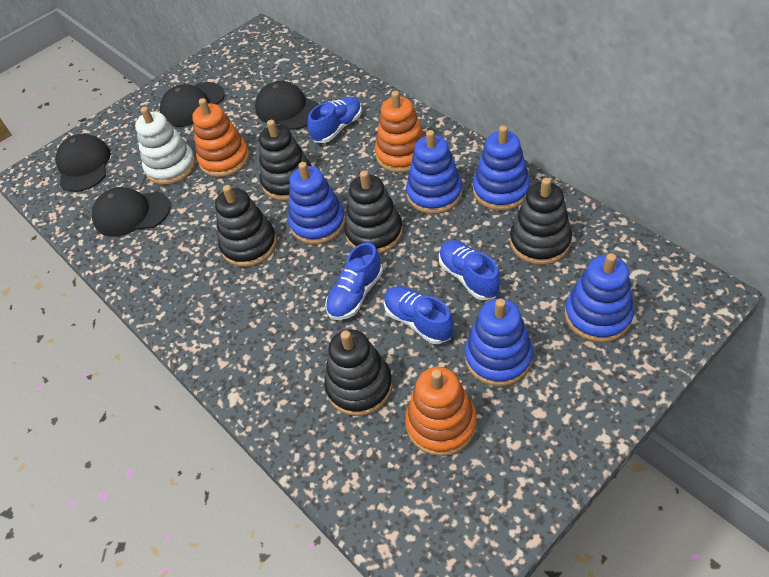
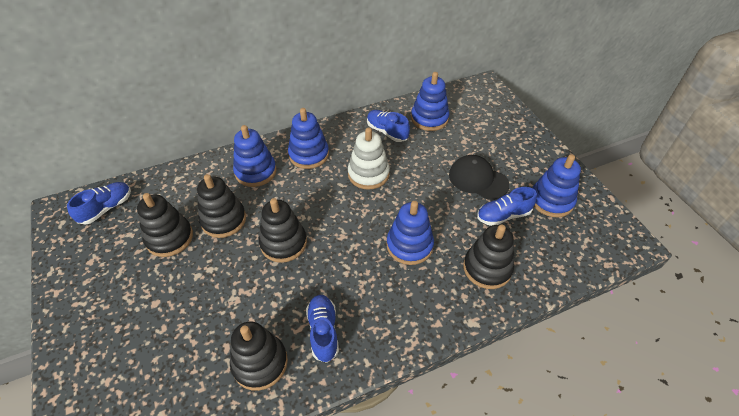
black cap: 4 -> 1
orange stacking toy: 3 -> 0

